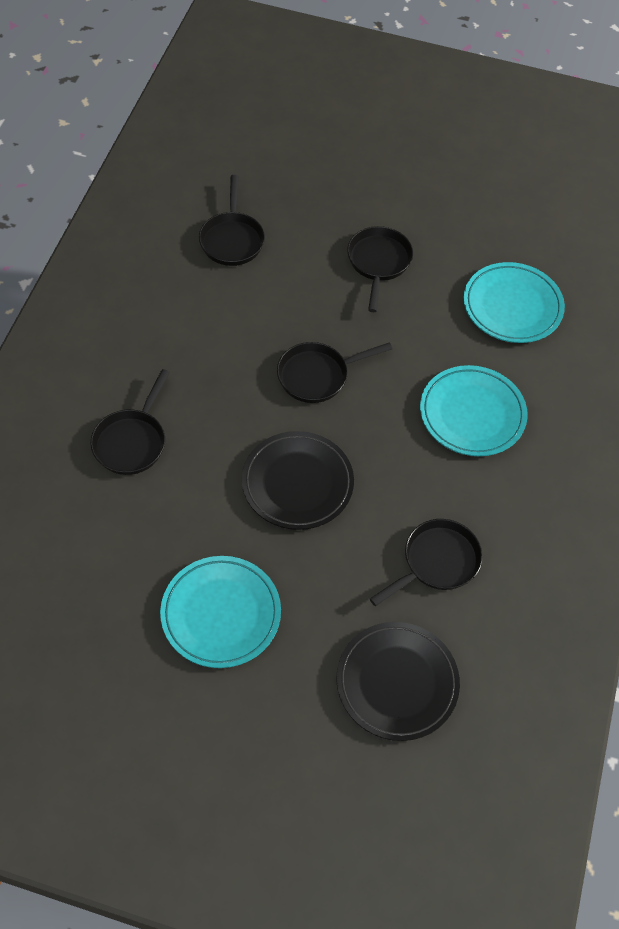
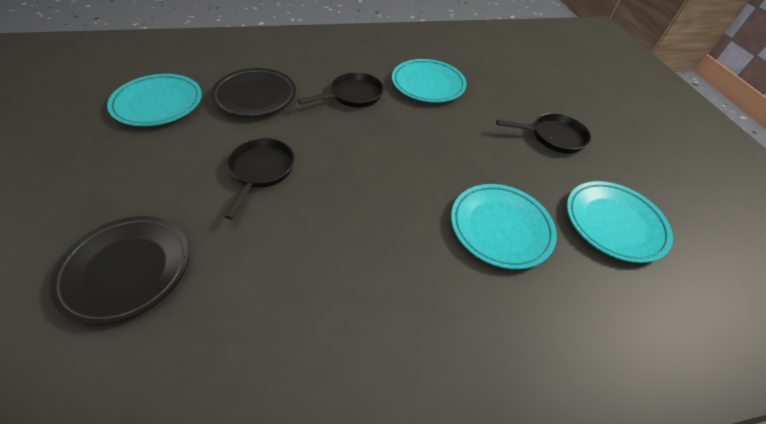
black pan: 5 -> 3
turquoise plate: 3 -> 4

